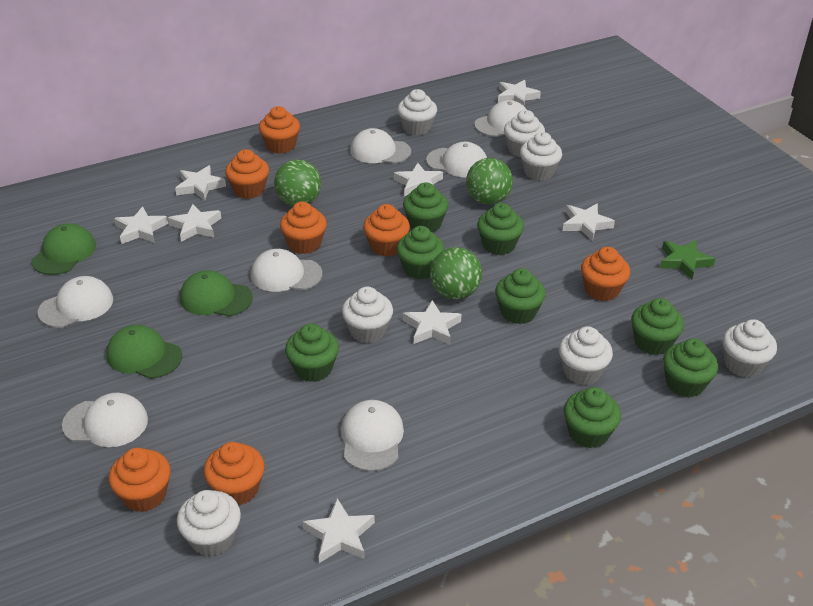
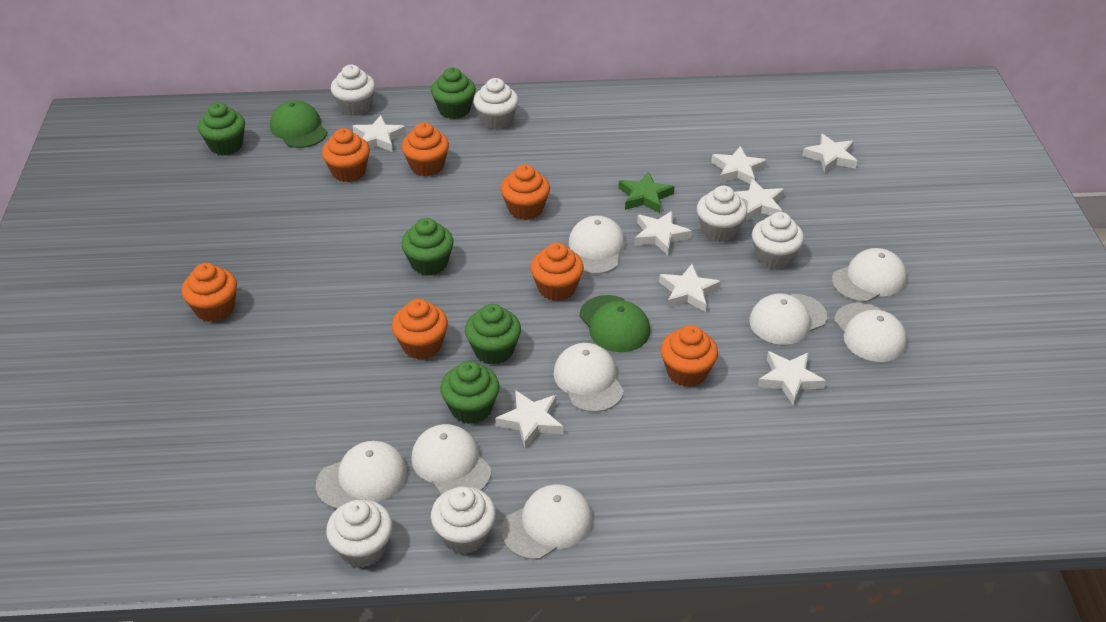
green ball: 3 -> 0
green cap: 3 -> 2
green cupcake: 8 -> 5
white cap: 7 -> 8
white cupcake: 7 -> 6

